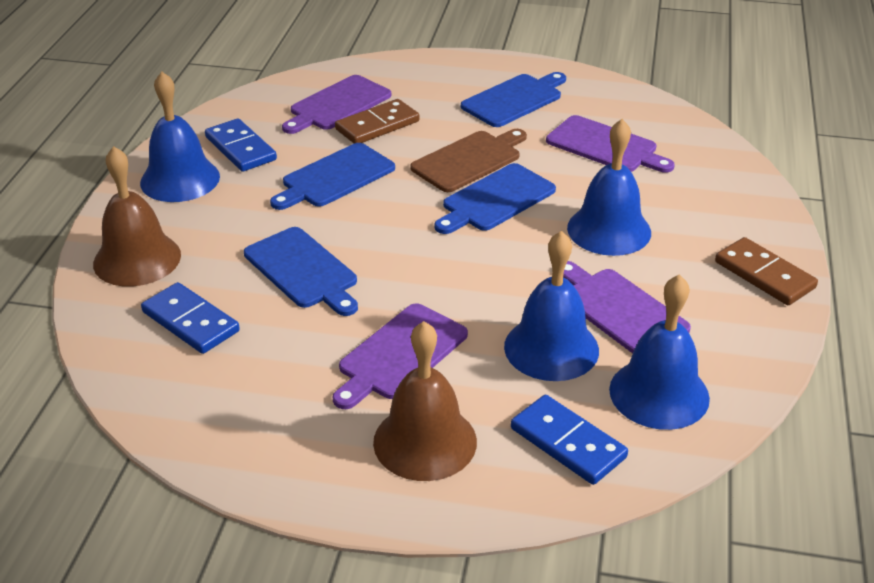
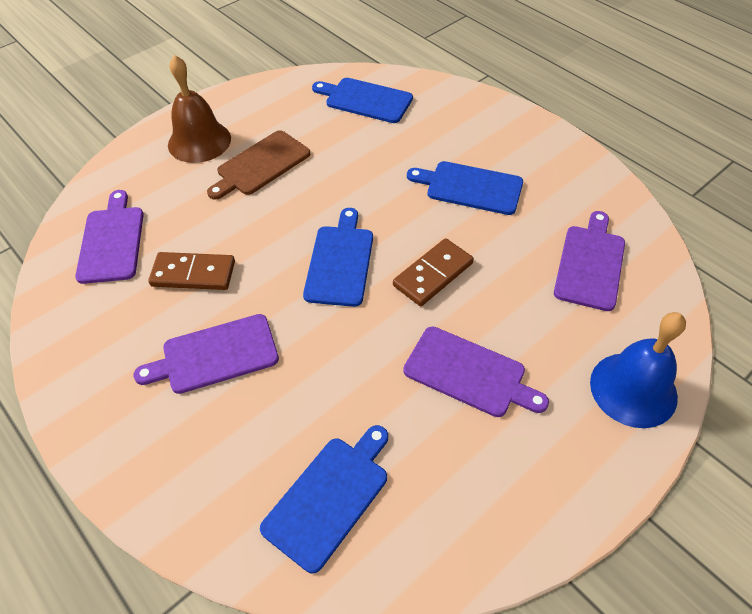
blue bell: 4 -> 1
blue domino: 3 -> 0
brown bell: 2 -> 1

